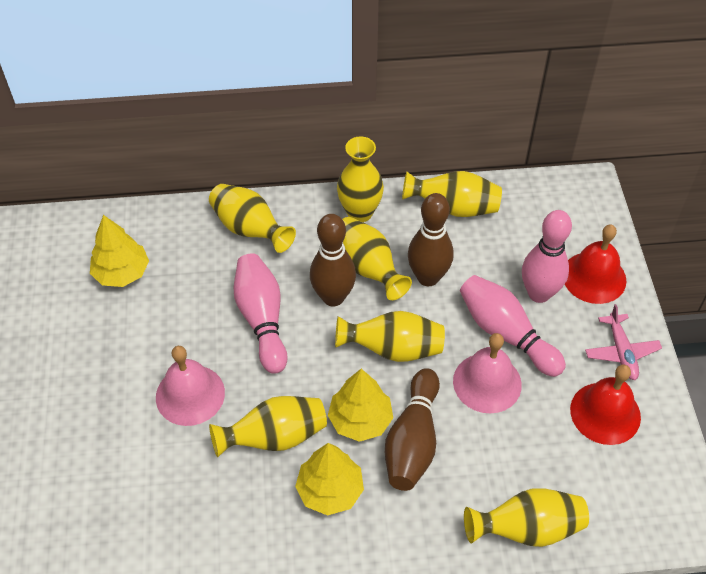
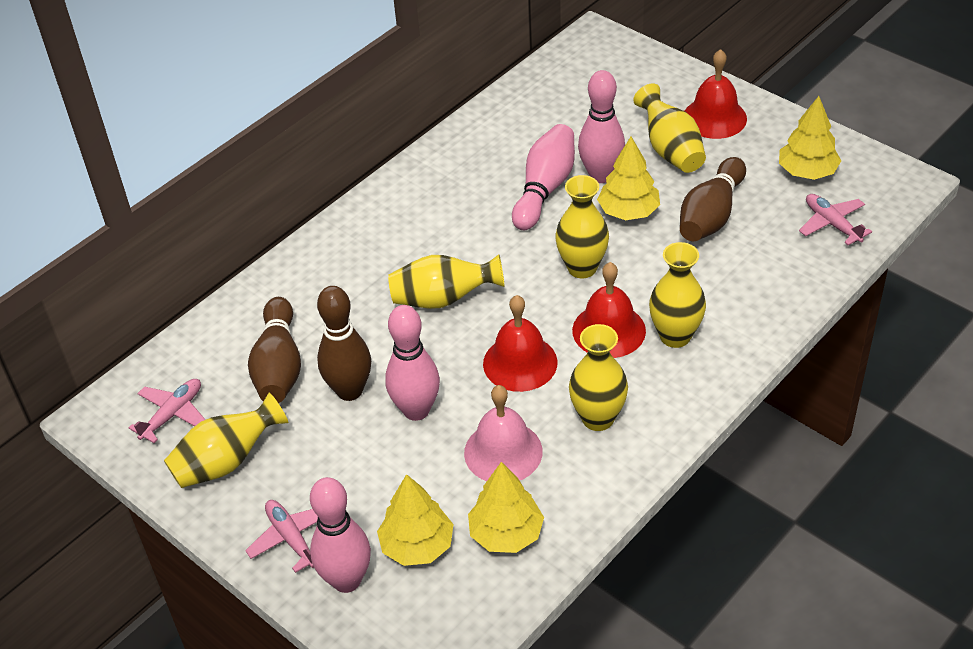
pink bell: 2 -> 1
pink bowling pin: 3 -> 4
pink plane: 1 -> 3
red bell: 2 -> 3
yellow tree: 3 -> 4
yellow vase: 7 -> 6

